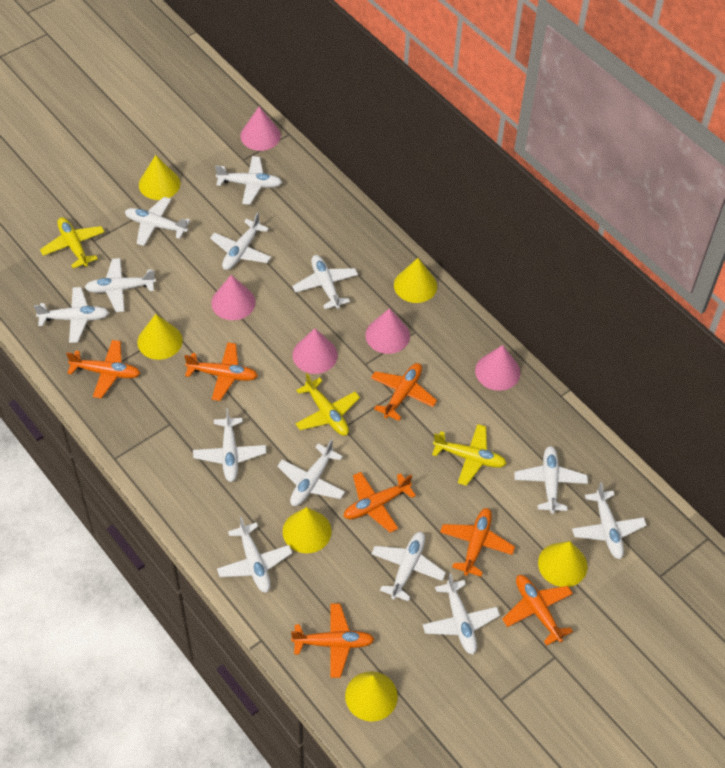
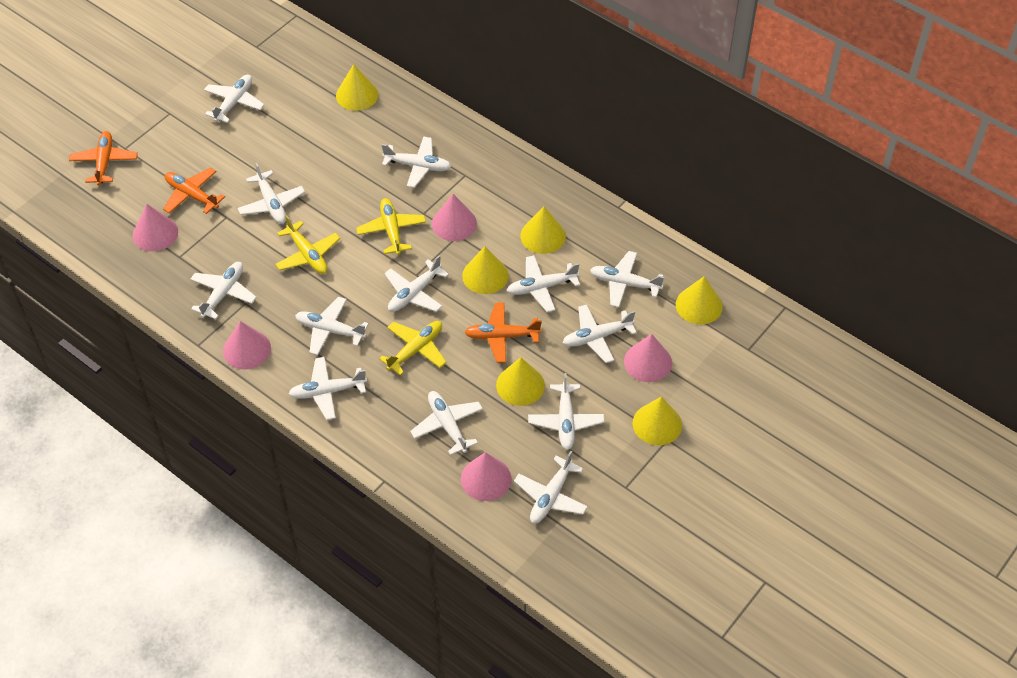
orange plane: 7 -> 3

